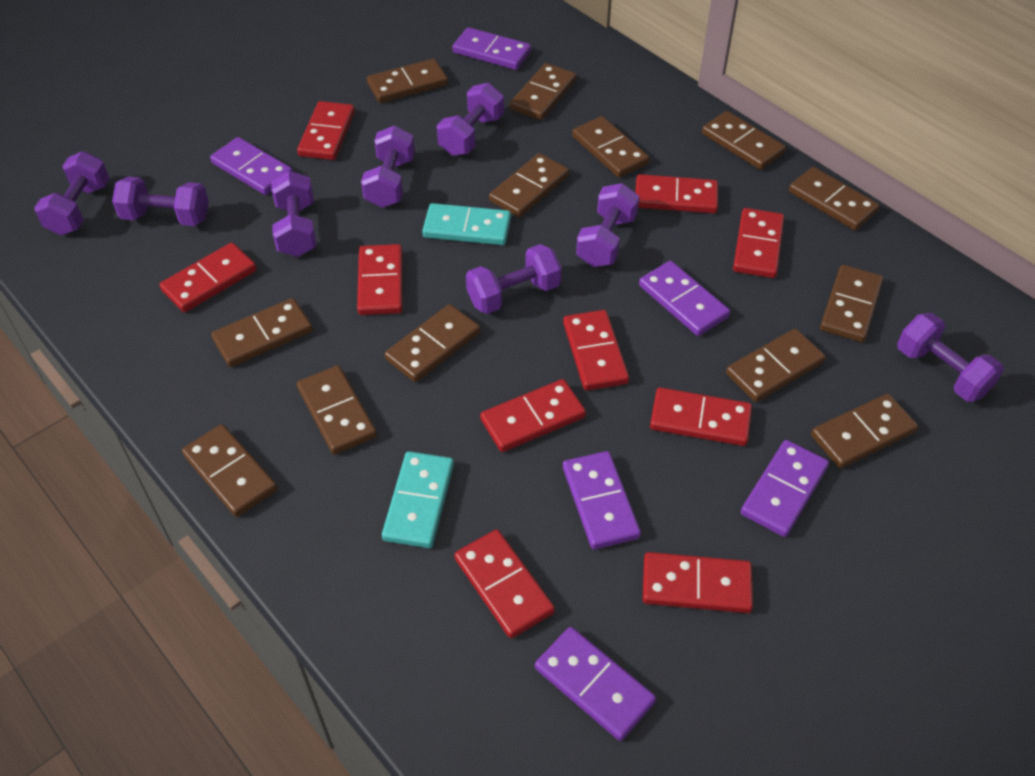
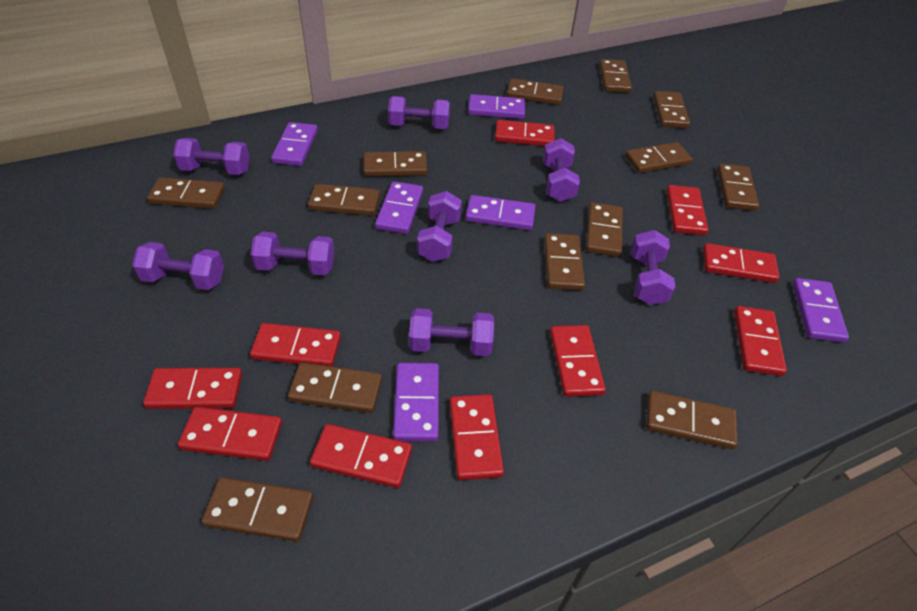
turquoise domino: 2 -> 0

